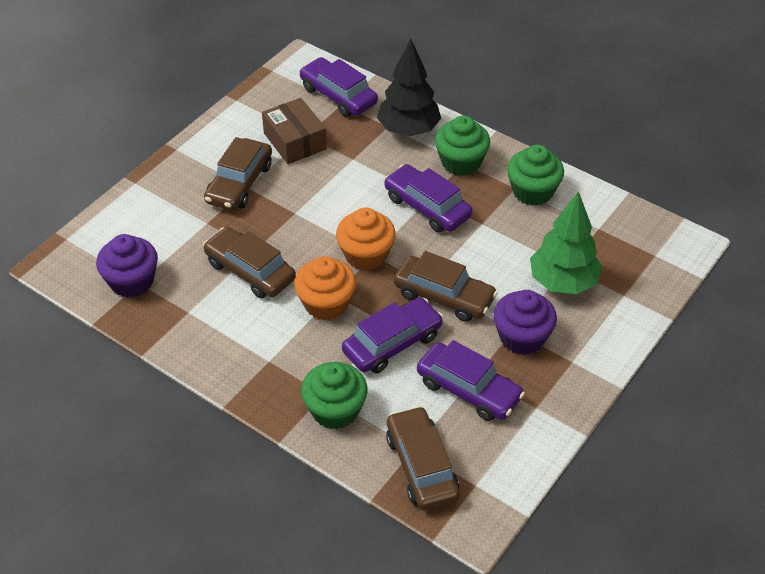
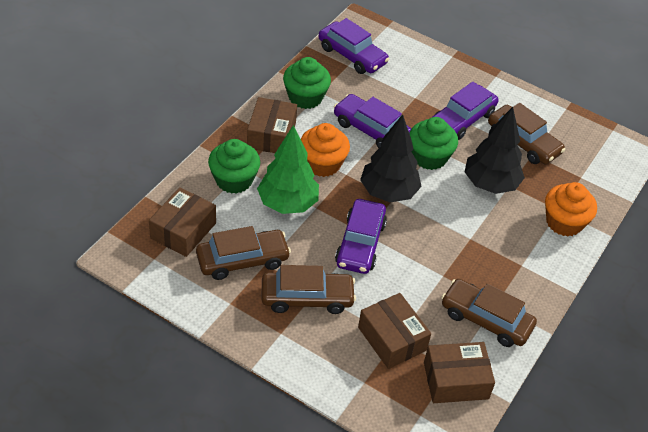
black tree: 1 -> 2
brown box: 1 -> 4
purple cupcake: 2 -> 0

